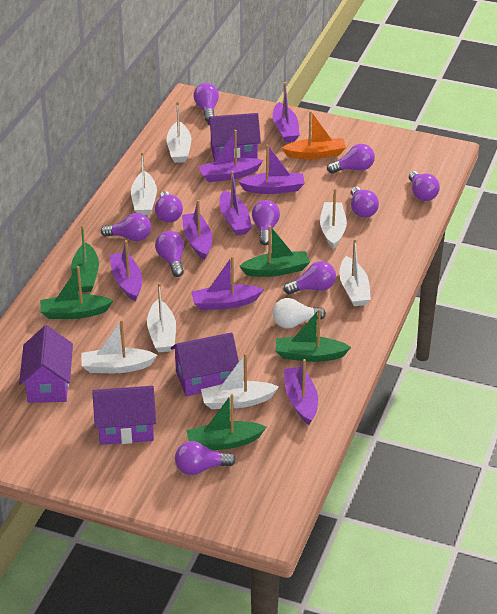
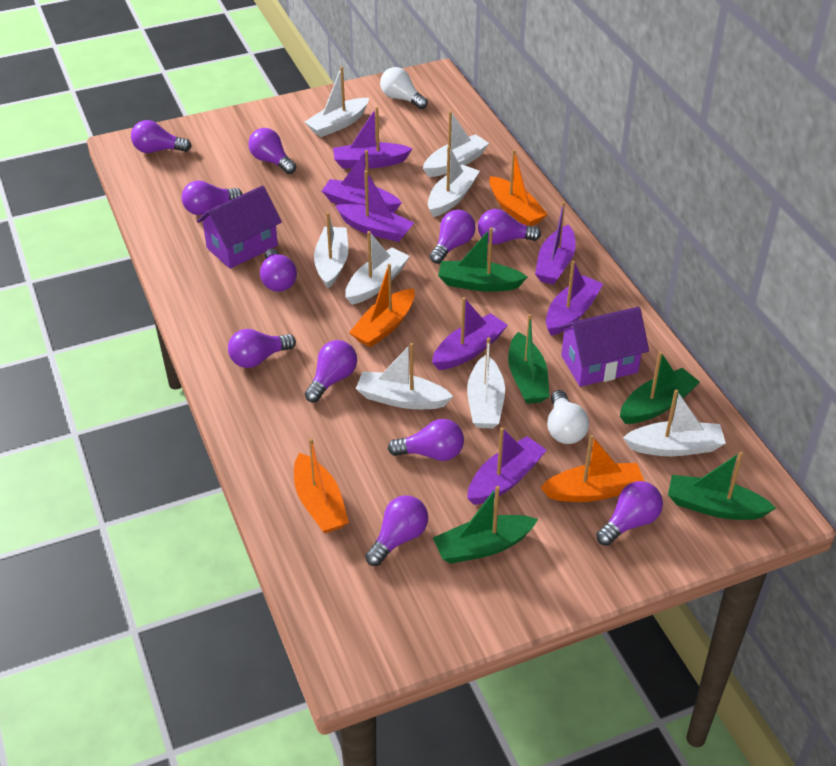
orange boat: 1 -> 4
purple boat: 8 -> 7
purple house: 4 -> 2
purple light bulb: 10 -> 11
white boat: 7 -> 8
white light bulb: 1 -> 2

